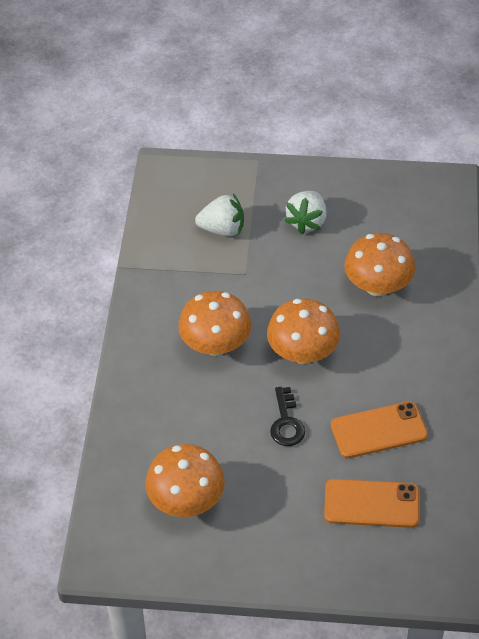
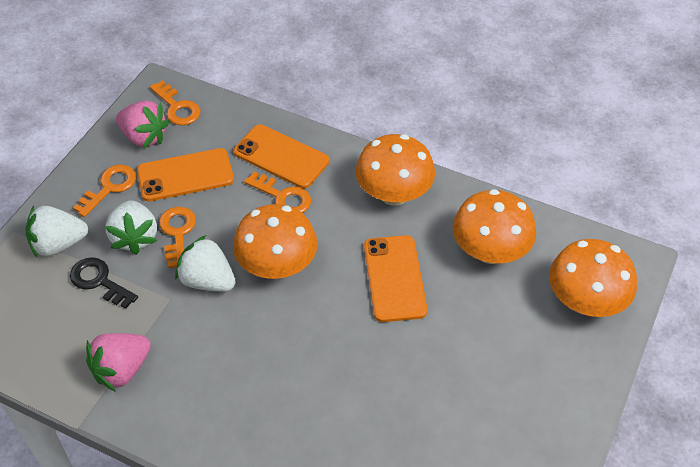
orange key: 0 -> 4
orange phone: 2 -> 3
pink strawberry: 0 -> 2
white strawberry: 2 -> 3

